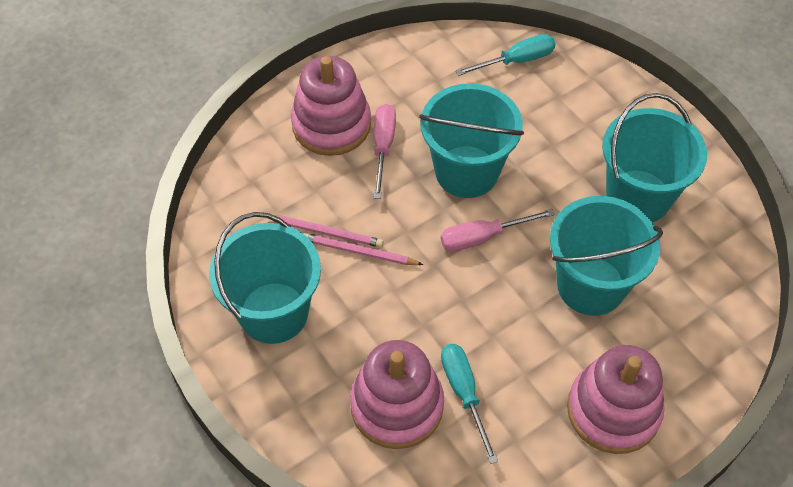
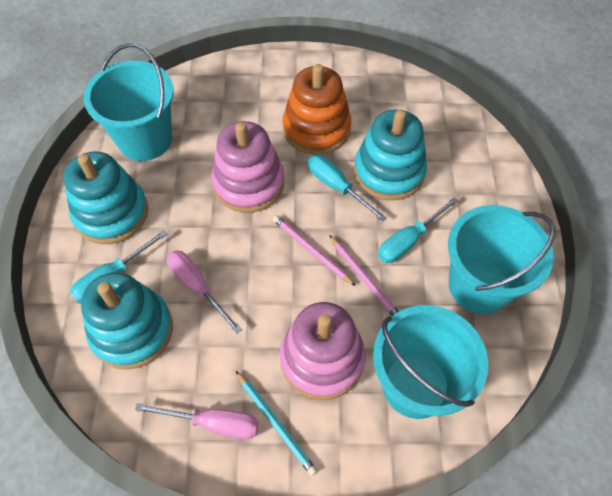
orange stacking toy: 0 -> 1
pink stacking toy: 3 -> 2
turquoise bucket: 4 -> 3
turquoise pencil: 0 -> 1
turquoise screwdriver: 2 -> 3
turquoise stacking toy: 0 -> 3

